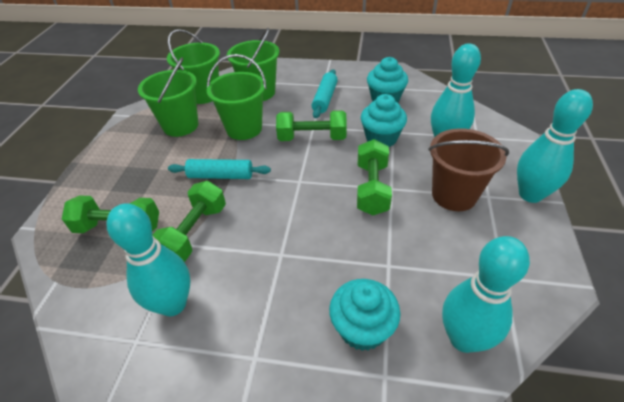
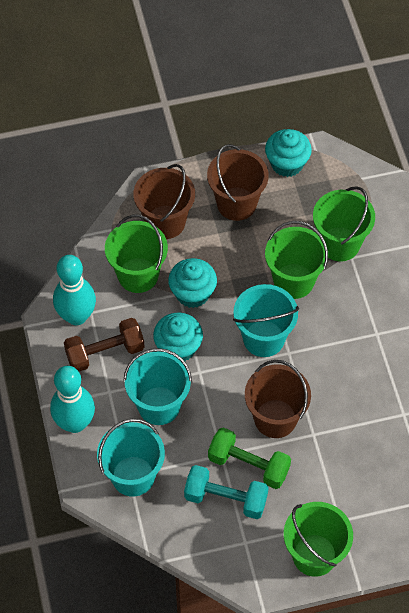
brown bucket: 1 -> 3
brown dumbbell: 0 -> 1
green dumbbell: 4 -> 1
turquoise bowling pin: 4 -> 2
turquoise bucket: 0 -> 3
turquoise dumbbell: 0 -> 1
turquoise rolling pin: 2 -> 0

